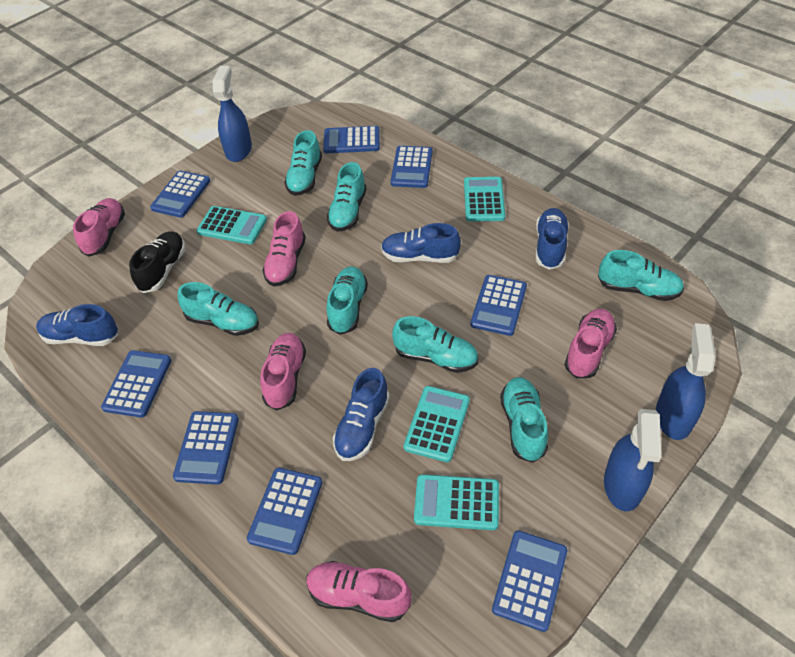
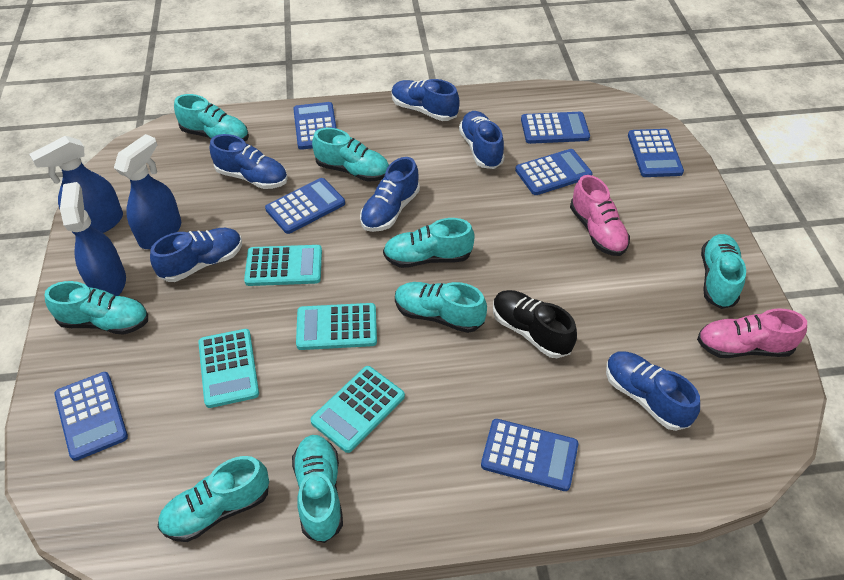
blue calculator: 8 -> 7
blue shoe: 4 -> 6
pink shoe: 5 -> 2
turquoise shoe: 7 -> 8

